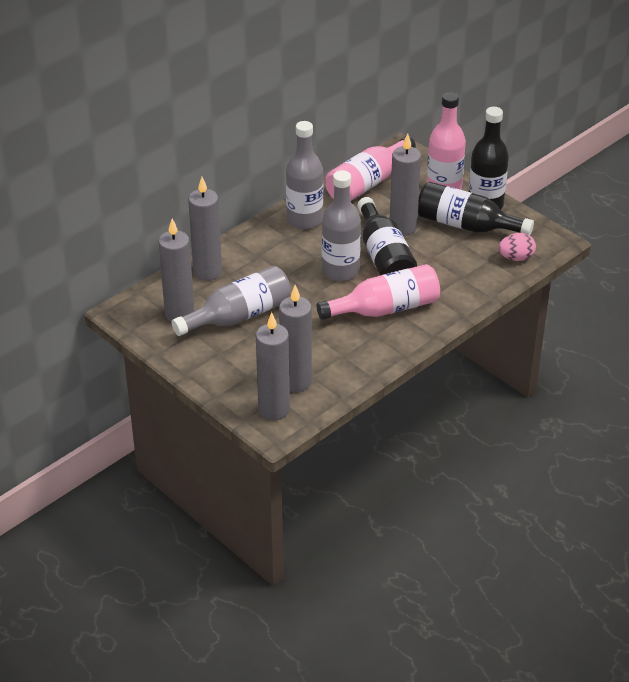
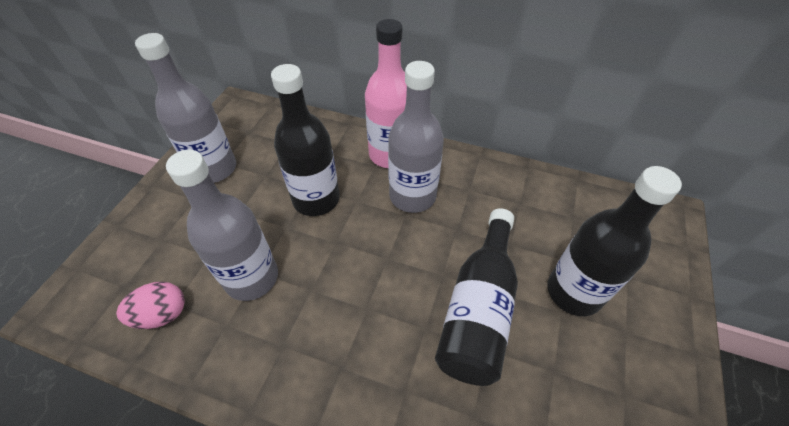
grey candle: 5 -> 0
pink bottle: 3 -> 1

